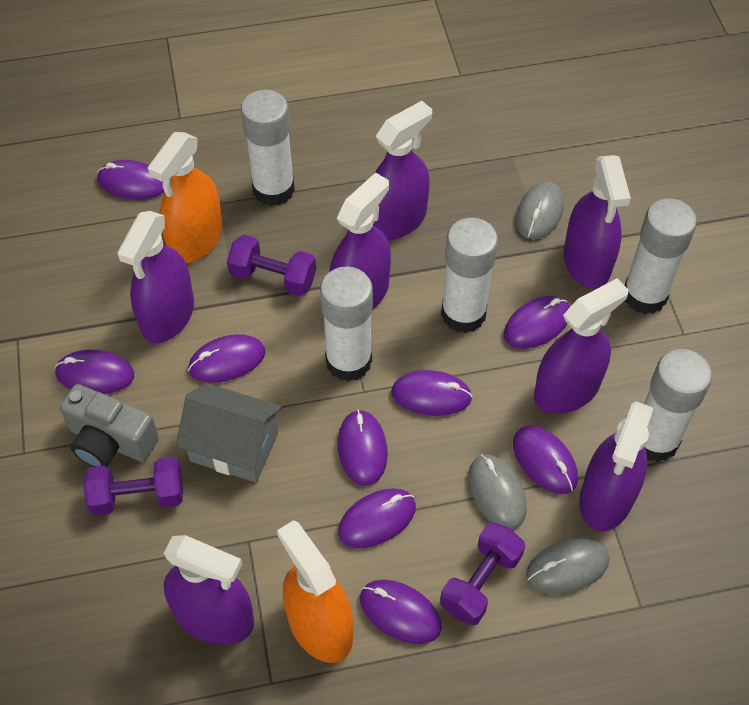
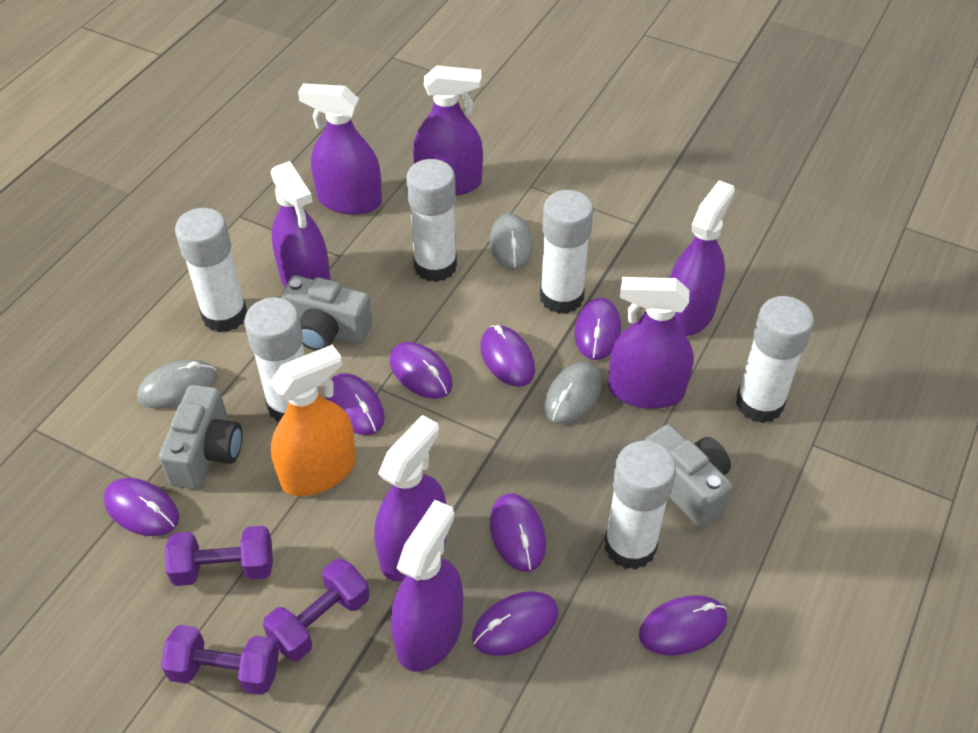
grey camera: 1 -> 3
grey house: 1 -> 0
orange spray bottle: 2 -> 1
purple mouse: 9 -> 8
white glue stick: 5 -> 6

